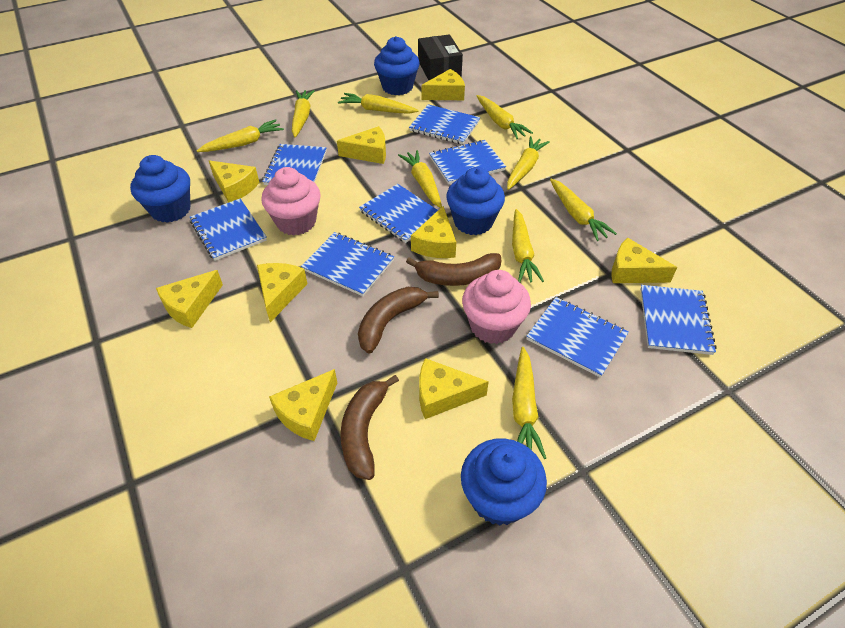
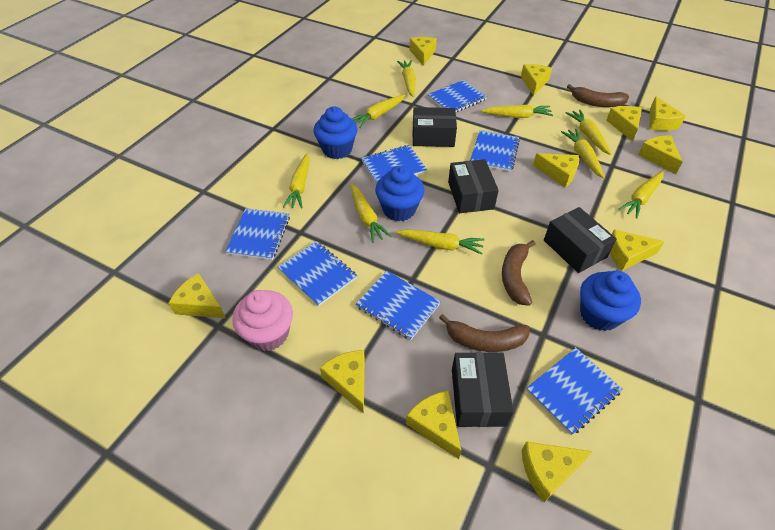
black box: 1 -> 4
blue cupcake: 4 -> 3
blue notebook: 8 -> 7
pink cupcake: 2 -> 1
yellow cheese: 9 -> 11

